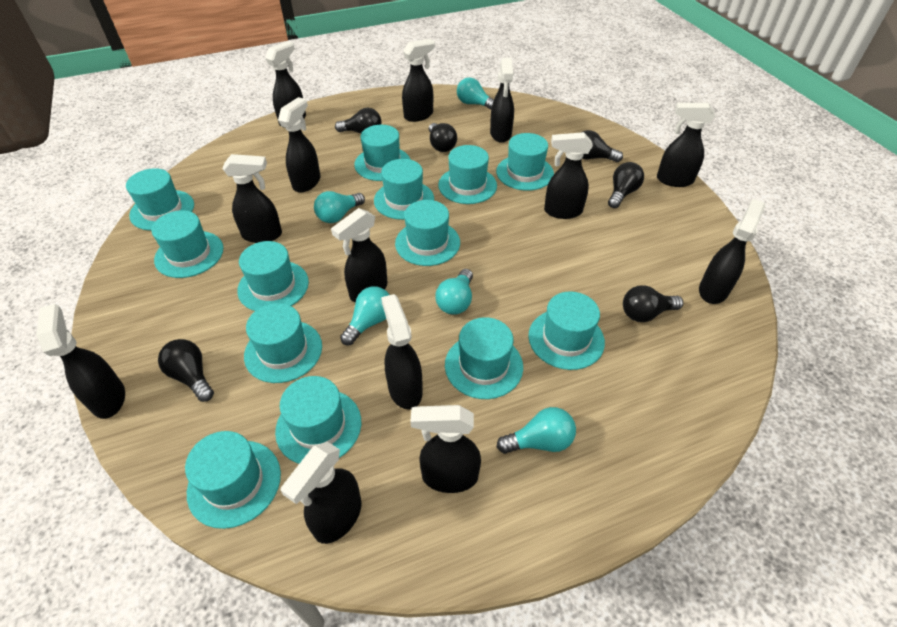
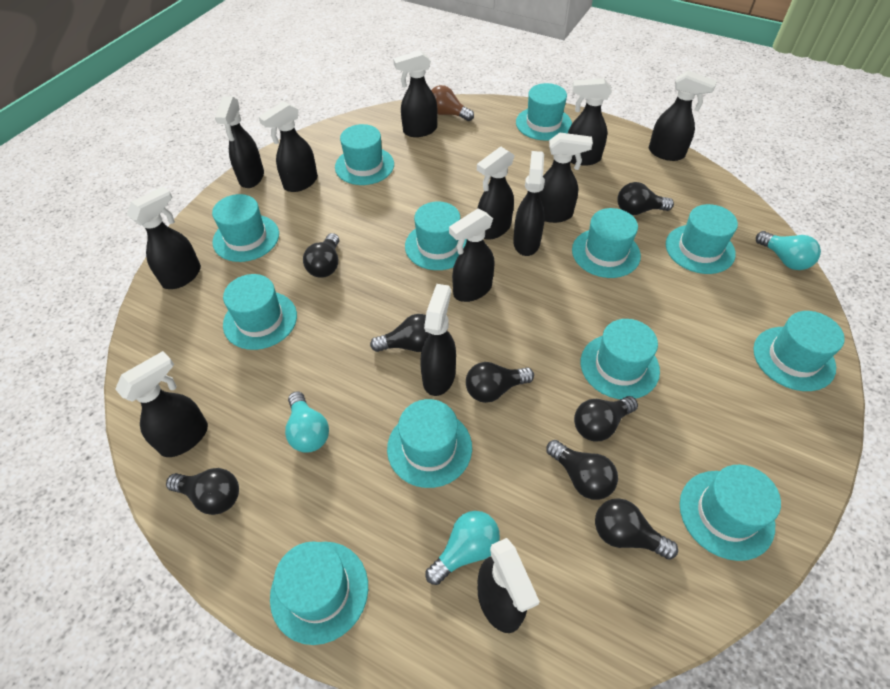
black light bulb: 6 -> 8
brown light bulb: 0 -> 1
turquoise hat: 13 -> 12
turquoise light bulb: 5 -> 3

